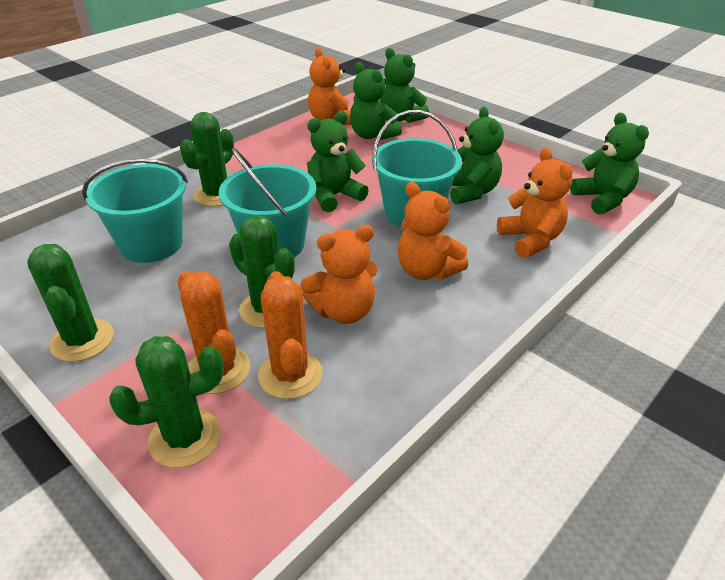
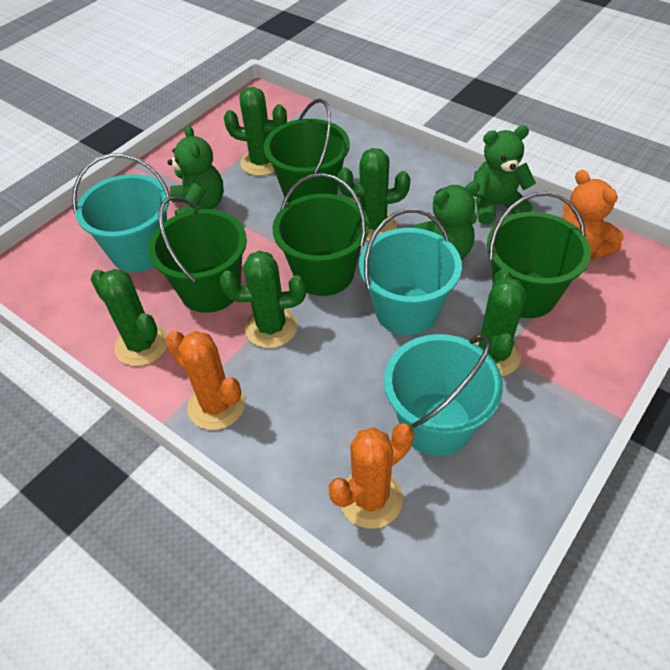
green bucket: 0 -> 4
green cactus: 4 -> 5
green teddy bear: 5 -> 3
orange teddy bear: 4 -> 1

